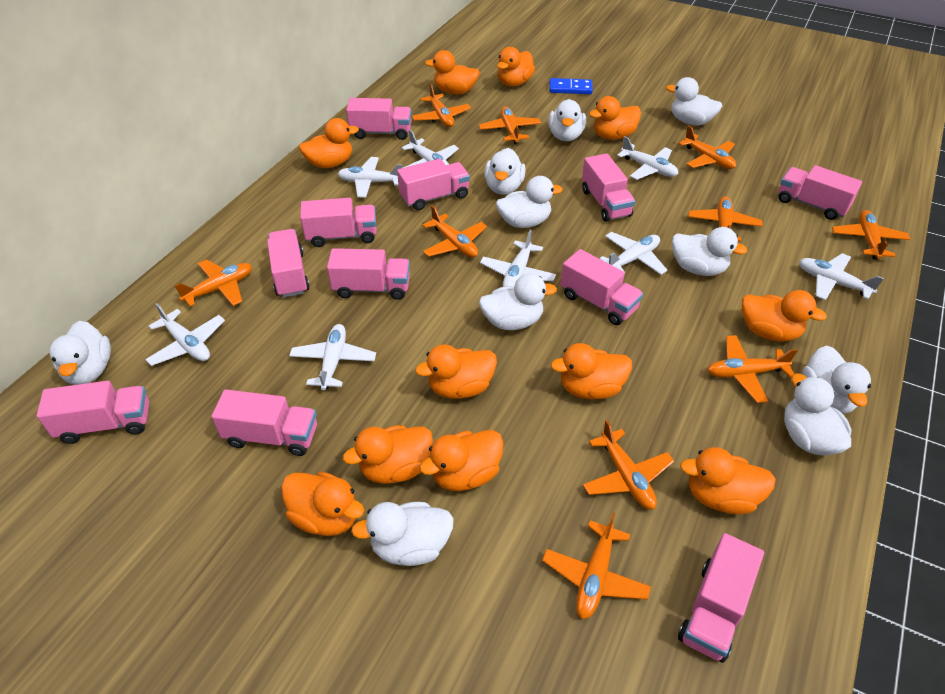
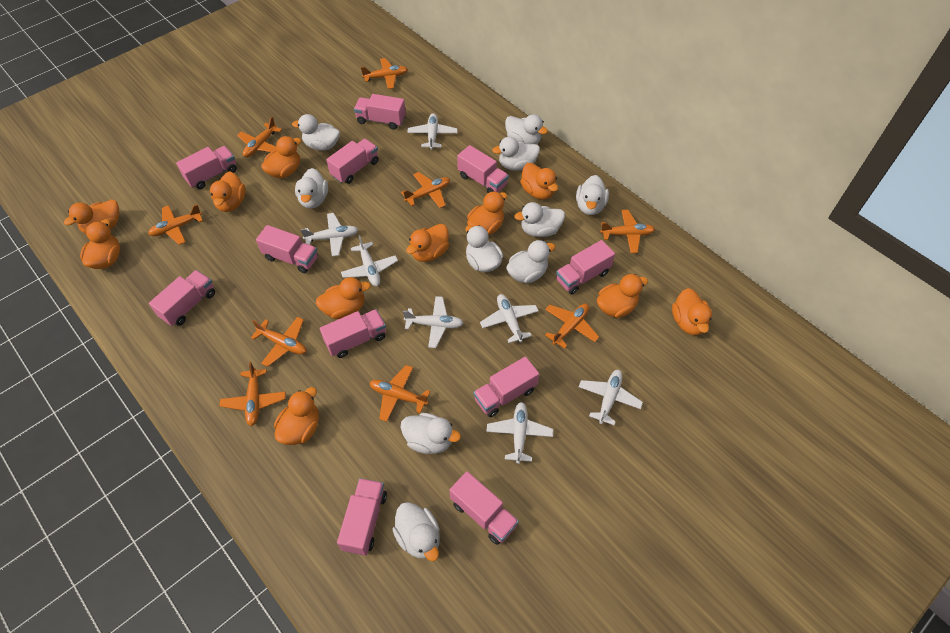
blue domino: 1 -> 0
orange plane: 10 -> 9
white plane: 8 -> 7

